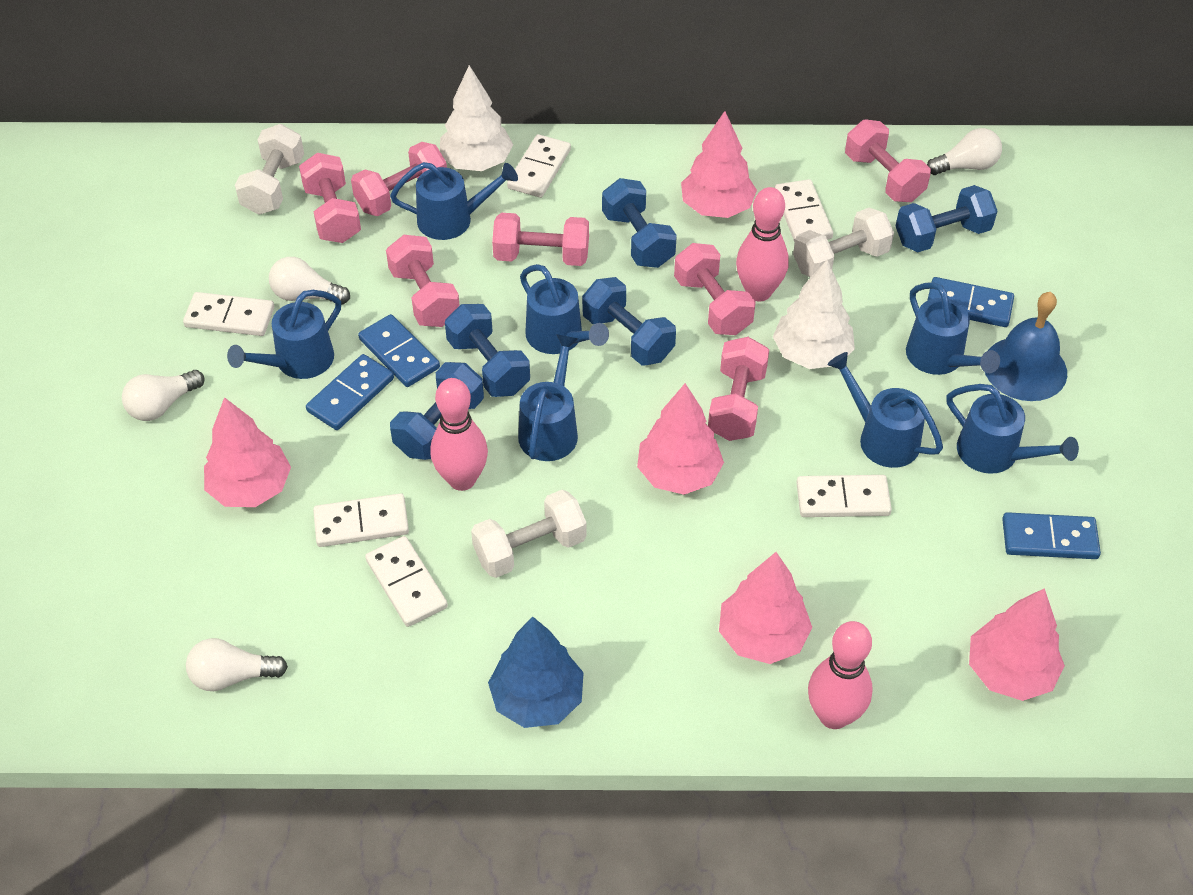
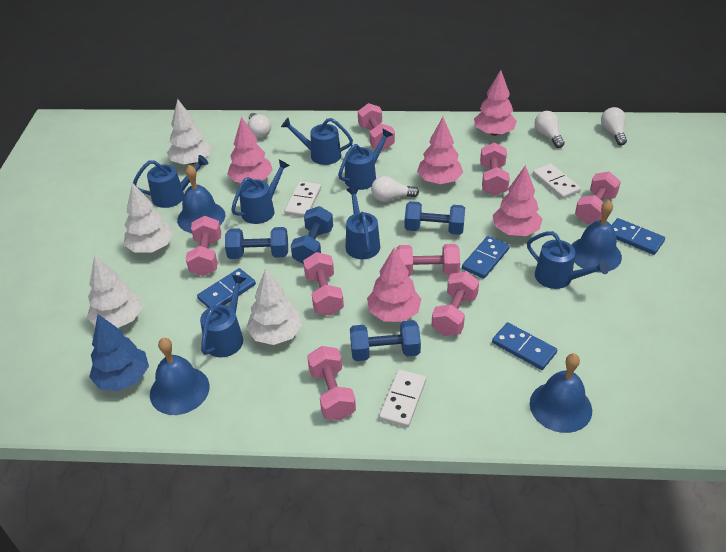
blue bell: 1 -> 4
blue dumbbell: 5 -> 4
pink bowling pin: 3 -> 0
pink dumbbell: 7 -> 8
white domino: 6 -> 3
white dumbbell: 3 -> 0
white tree: 2 -> 4

